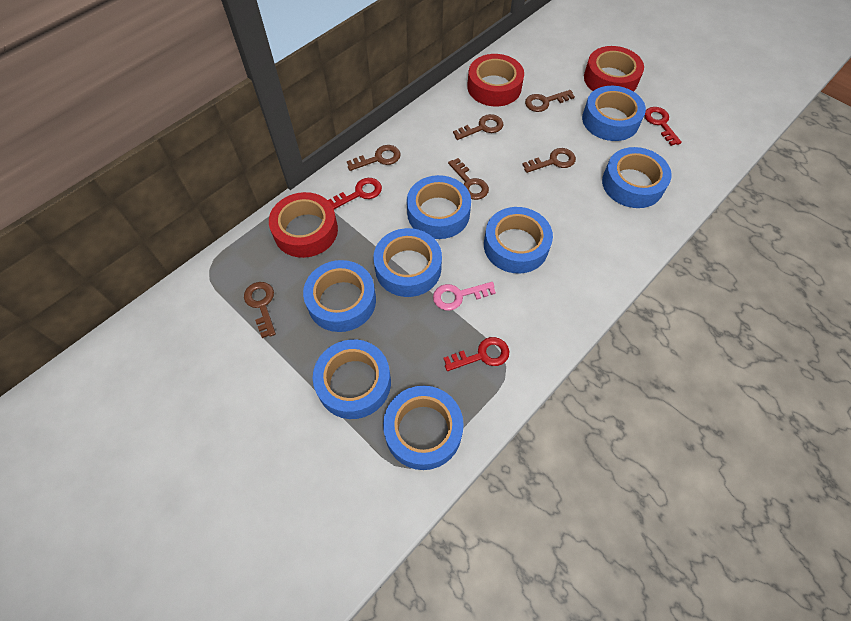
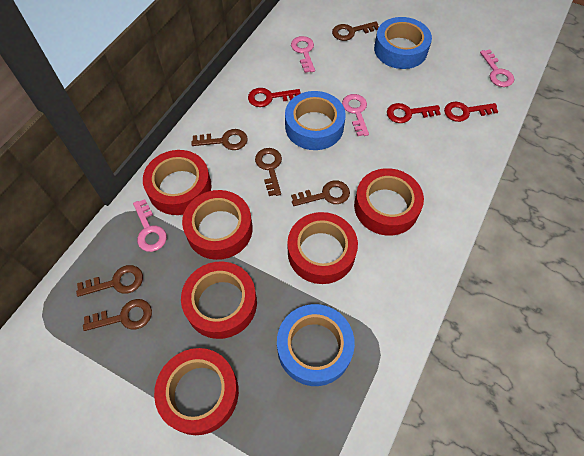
blue tape: 8 -> 3
pink key: 1 -> 4
red tape: 3 -> 6

